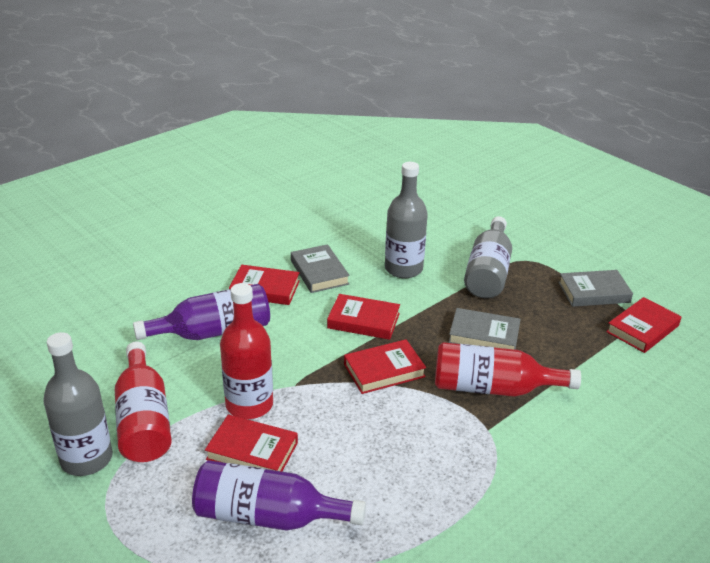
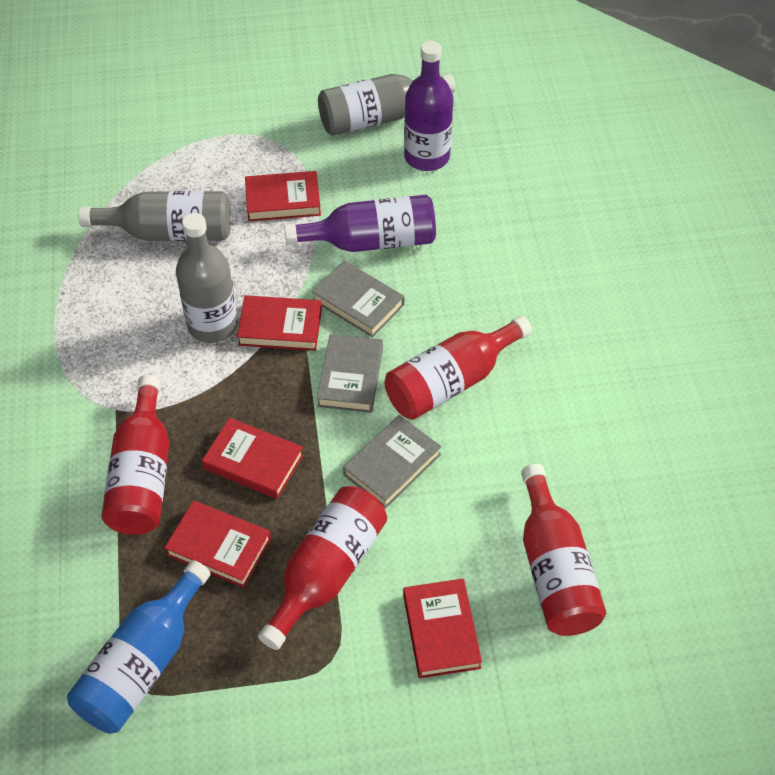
blue bottle: 0 -> 1
red bottle: 3 -> 4

